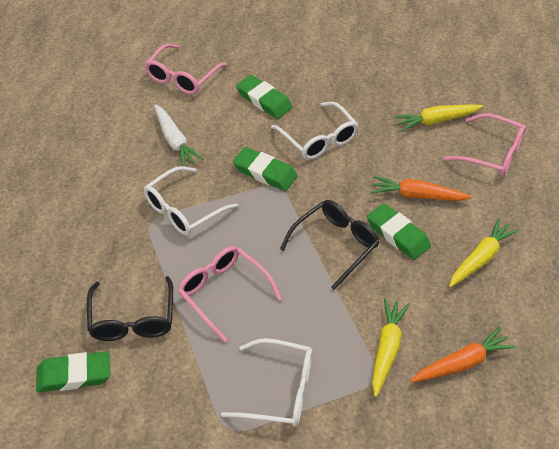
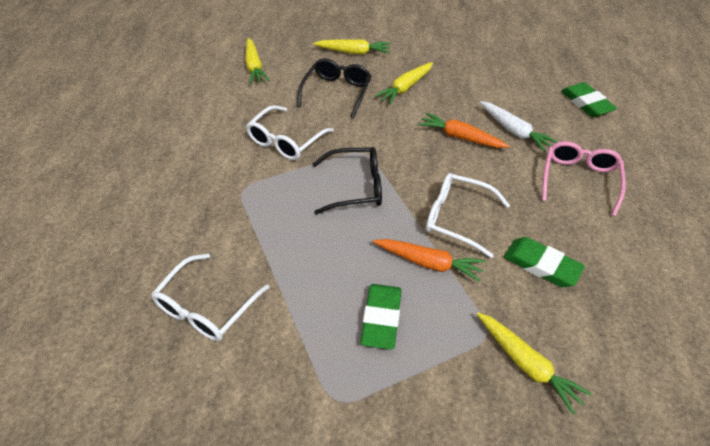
green eraser: 4 -> 3
pink glasses: 3 -> 1
yellow carrot: 3 -> 4

